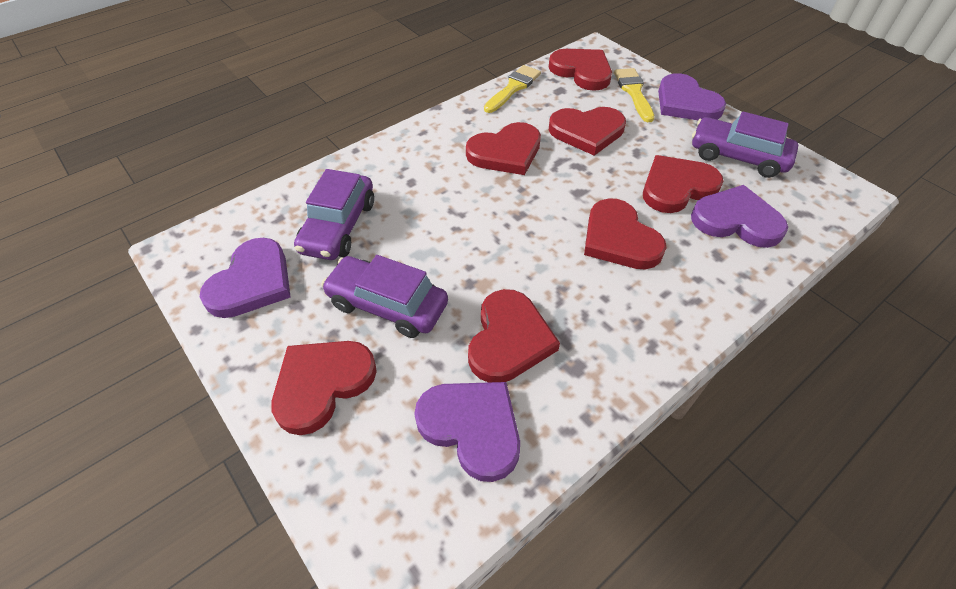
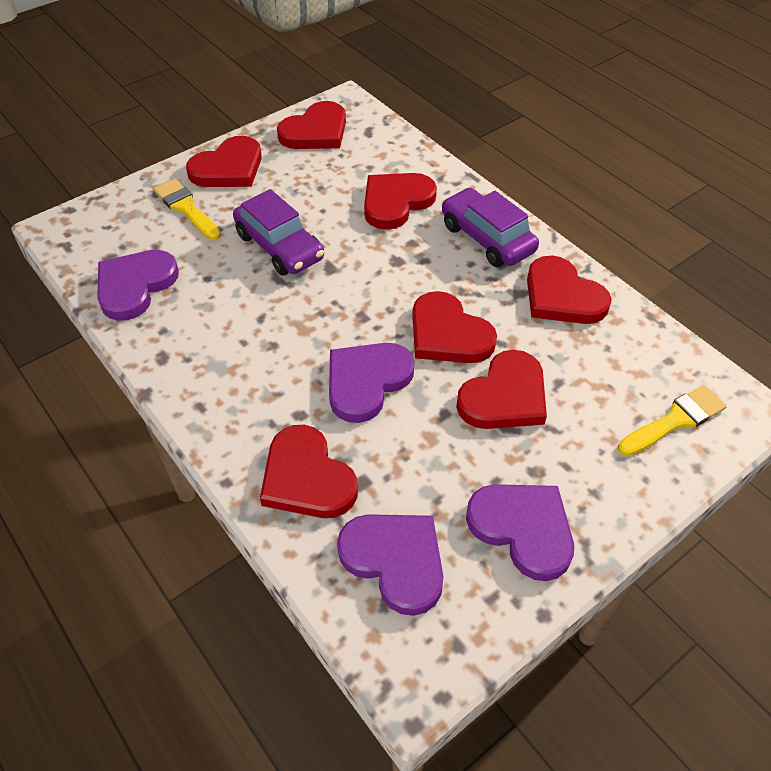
purple car: 3 -> 2

